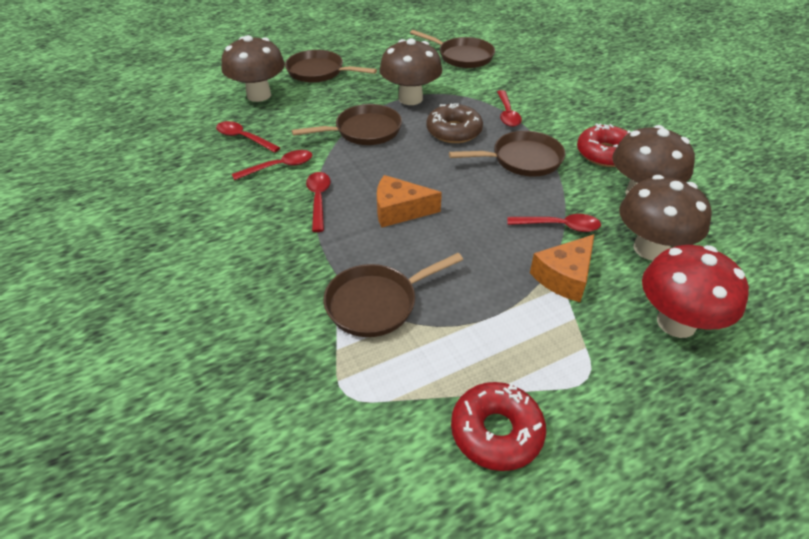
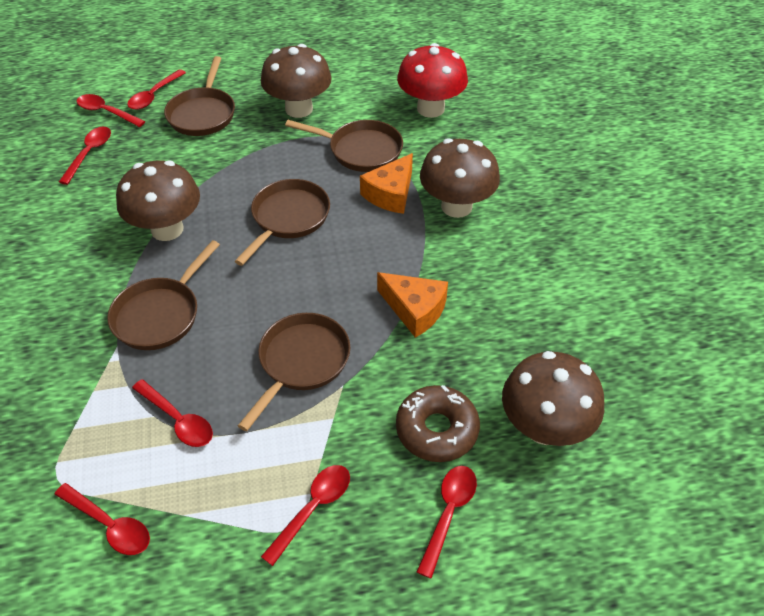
red donut: 2 -> 0
red spoon: 5 -> 7

